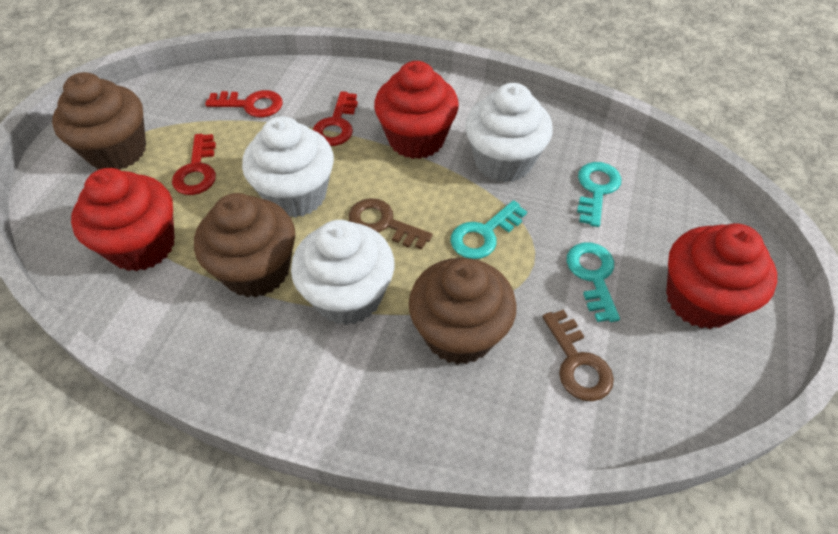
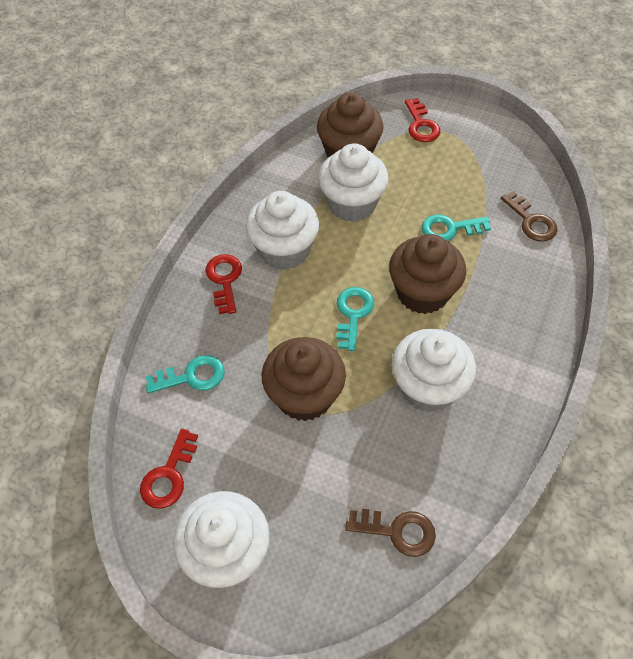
red cupcake: 3 -> 0
white cupcake: 3 -> 4

